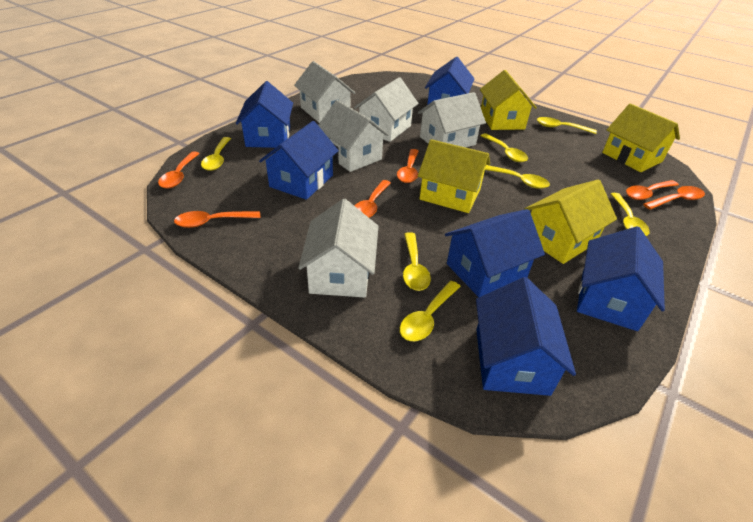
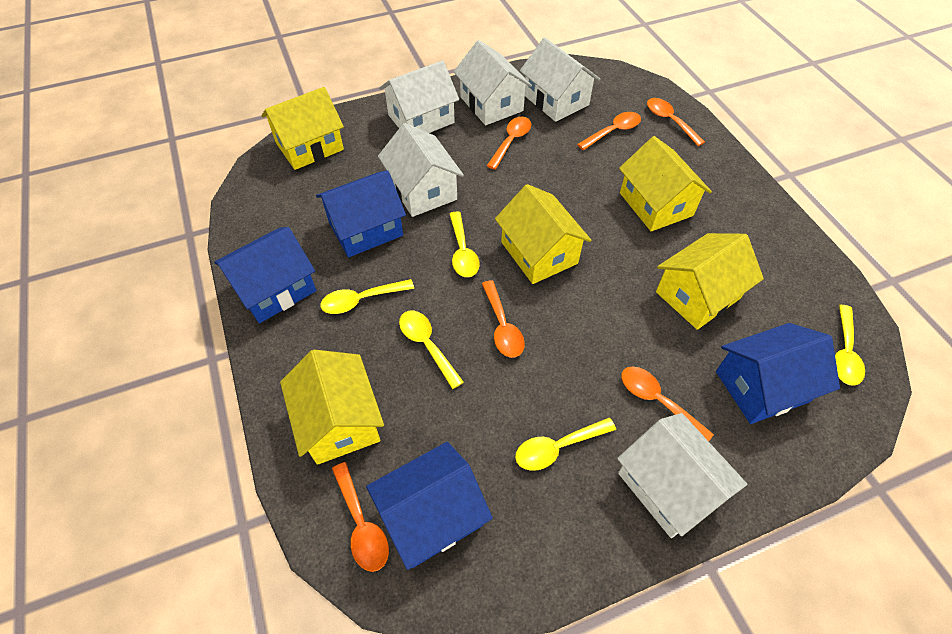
blue house: 6 -> 4
yellow house: 4 -> 5
yellow spoon: 7 -> 5

